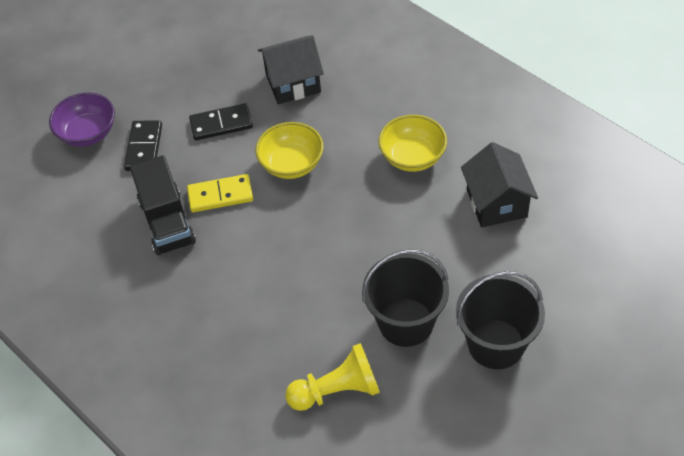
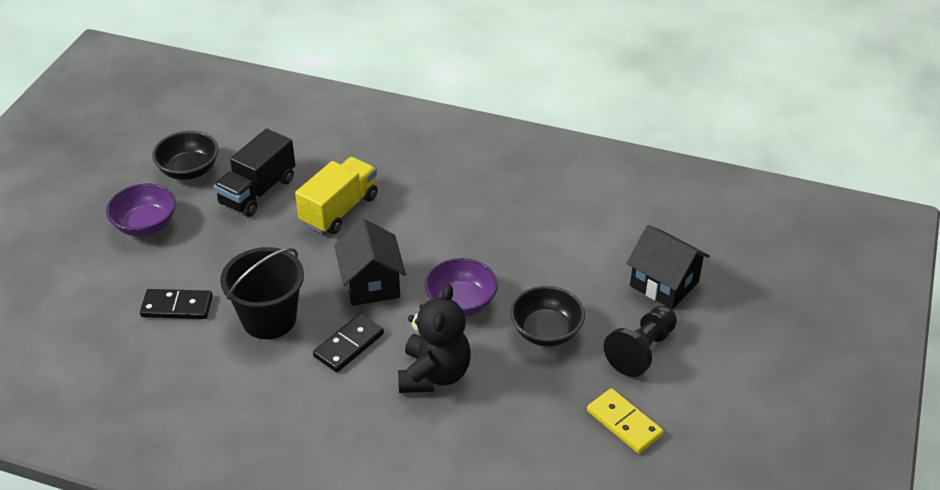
black bowl: 0 -> 2
black bucket: 2 -> 1
black pawn: 0 -> 1
black teddy bear: 0 -> 1
purple bowl: 1 -> 2
yellow bowl: 2 -> 0
yellow pawn: 1 -> 0
yellow truck: 0 -> 1

